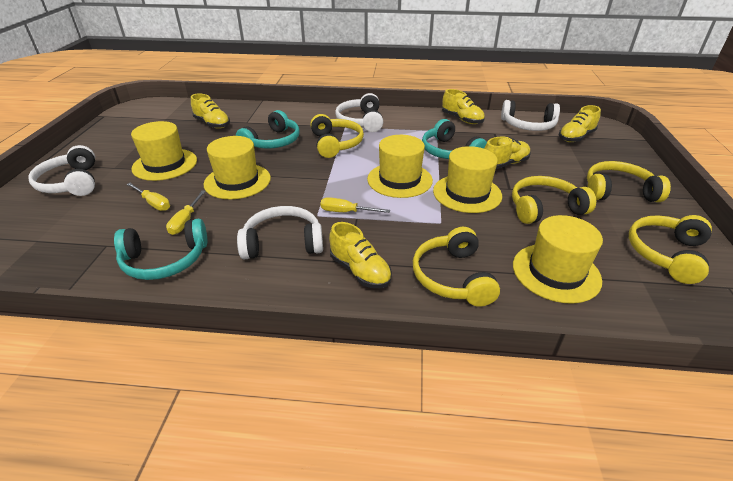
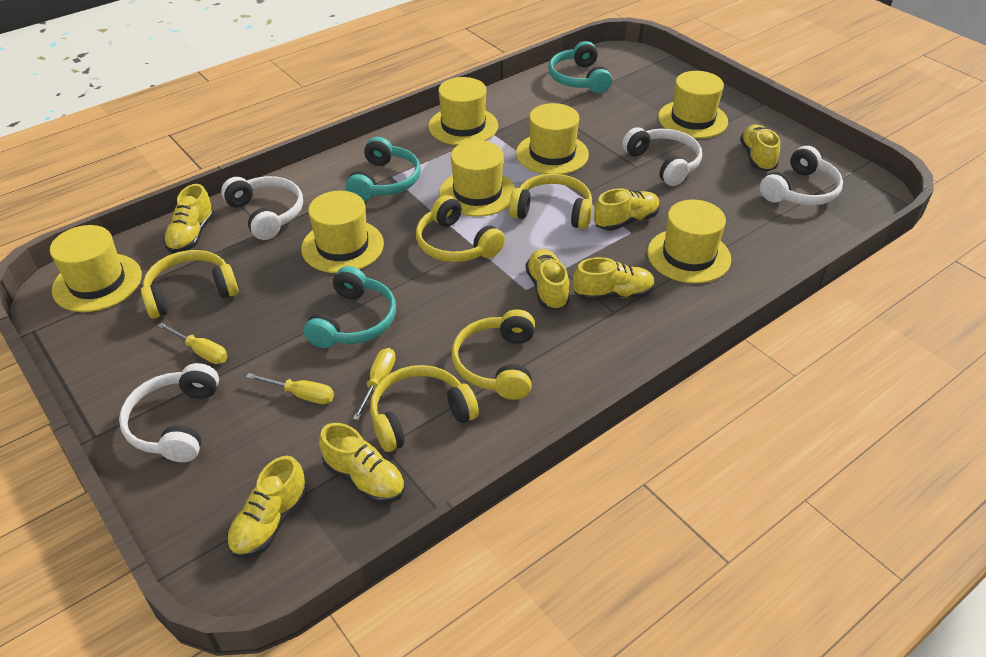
yellow hat: 5 -> 7
yellow shoe: 5 -> 7

